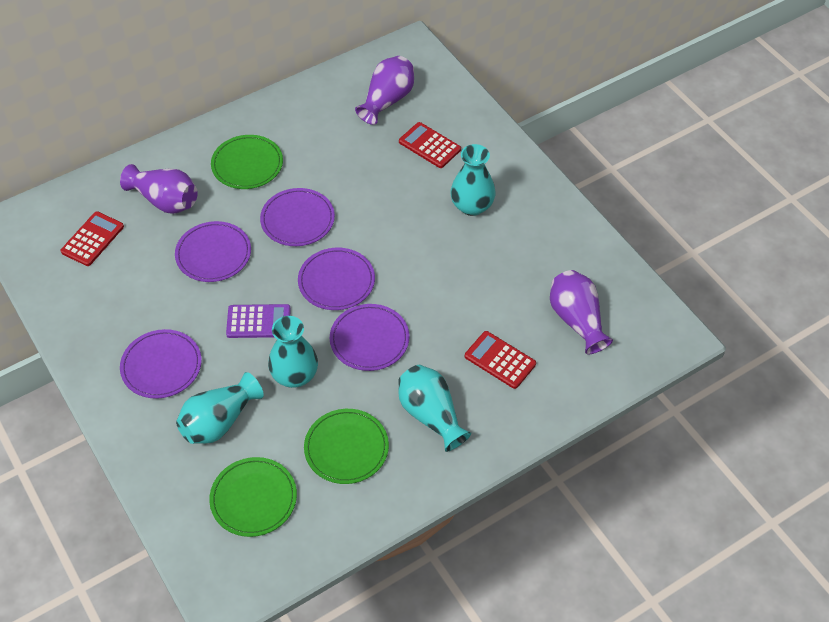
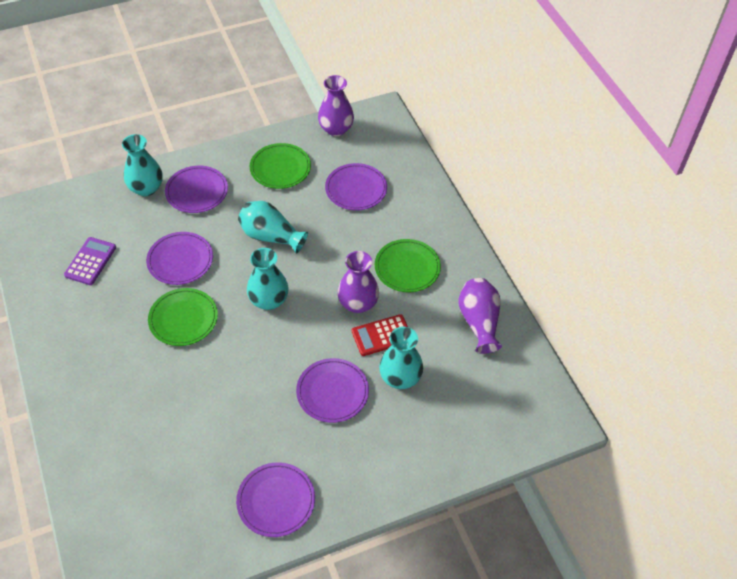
red calculator: 3 -> 1

